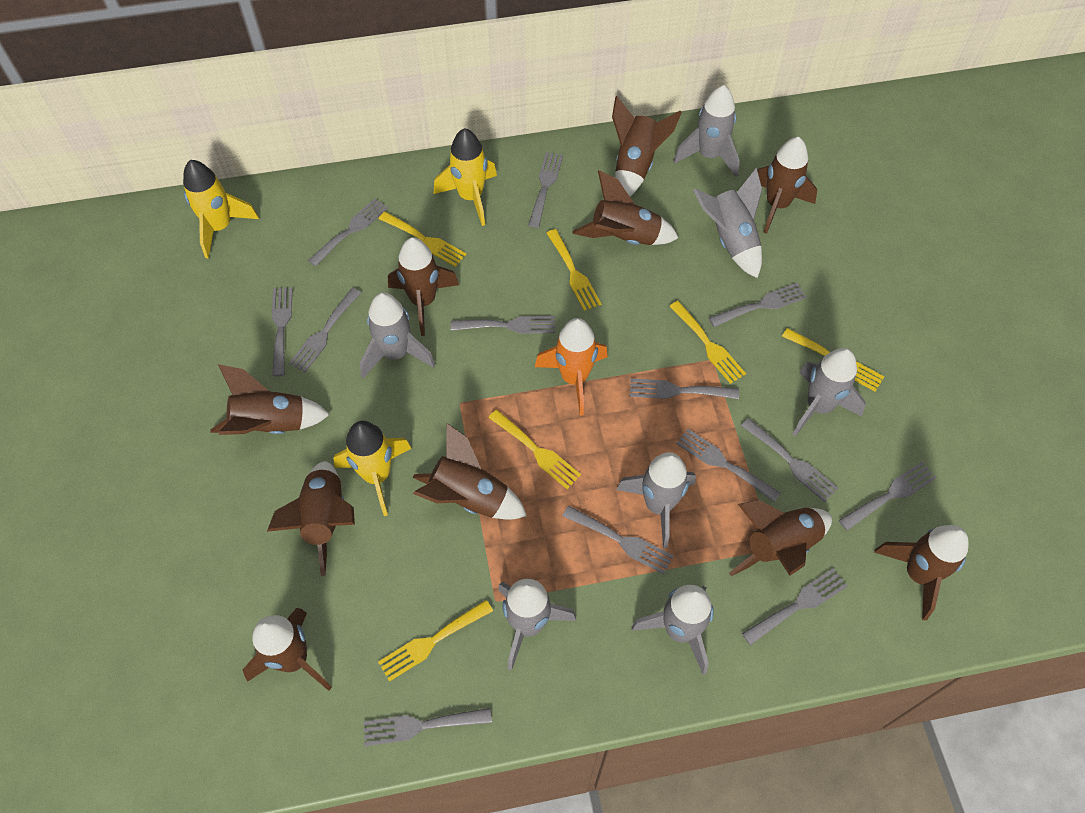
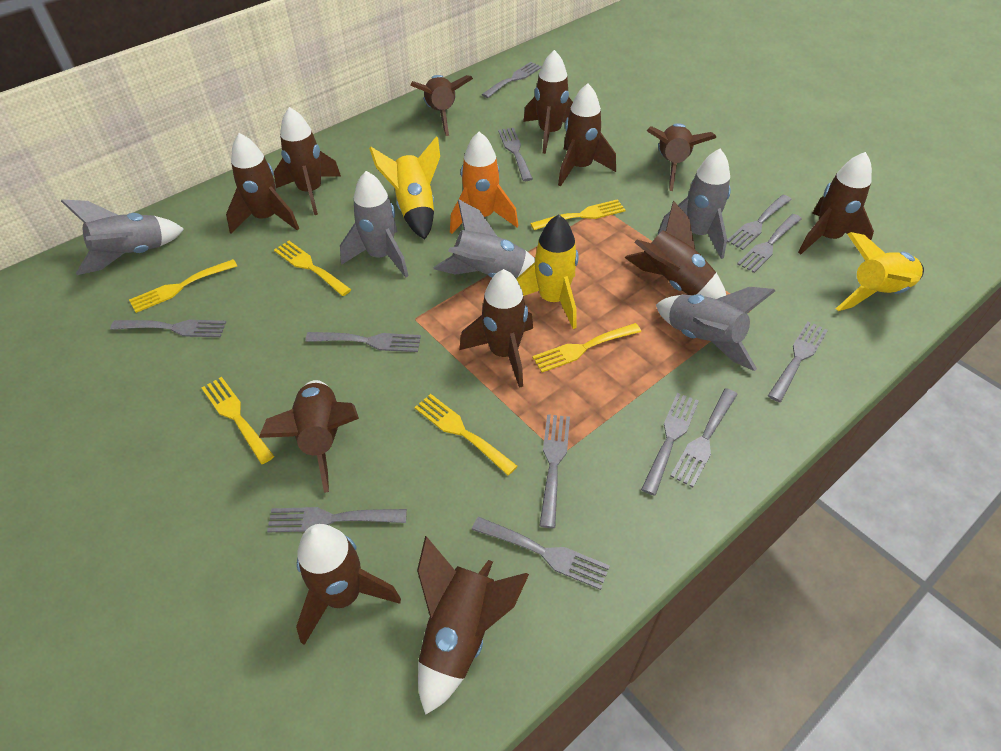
brown rocket: 10 -> 12
grey fork: 13 -> 12
grey rocket: 7 -> 5

